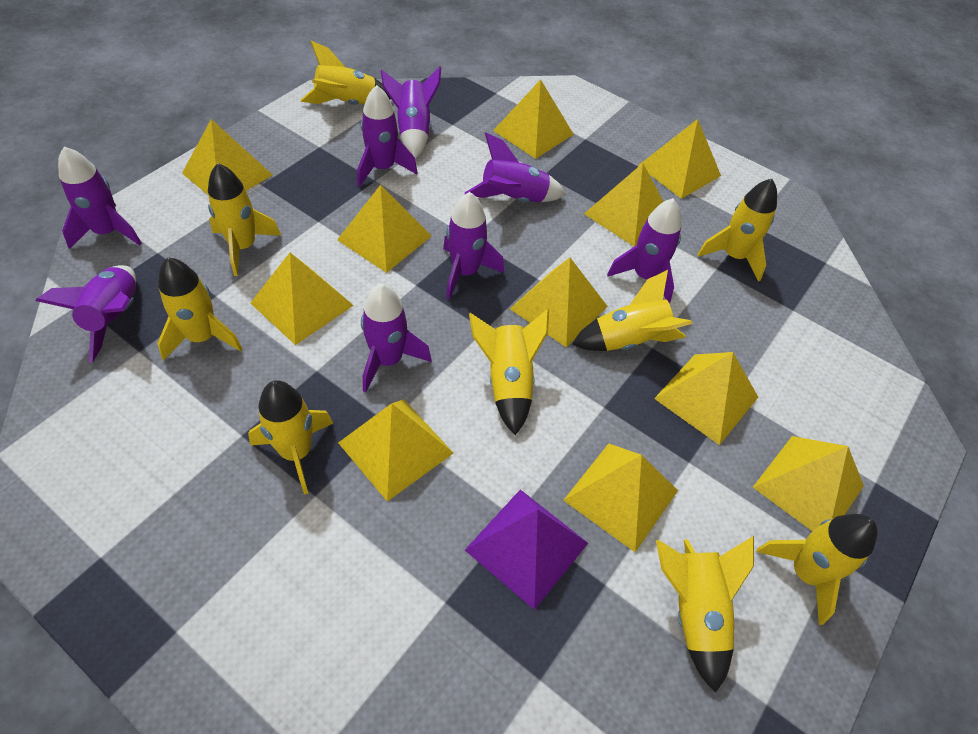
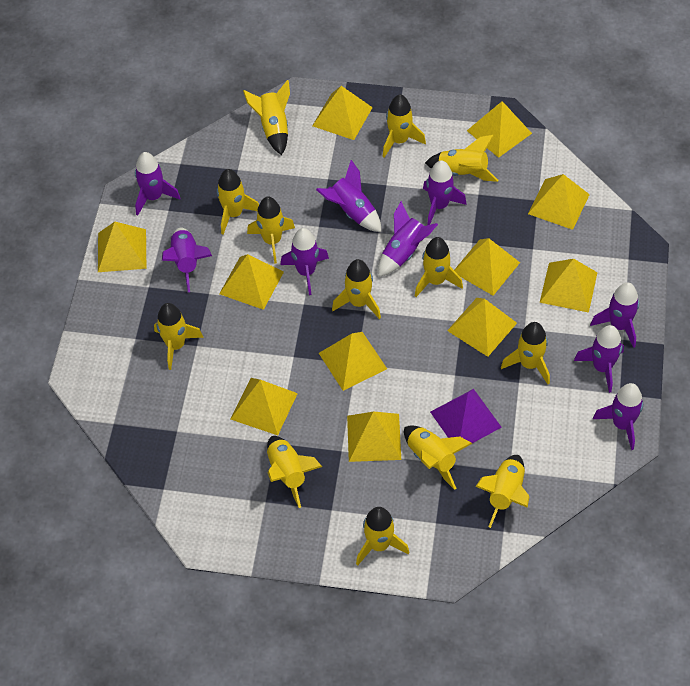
purple rocket: 8 -> 9
yellow rocket: 9 -> 13

